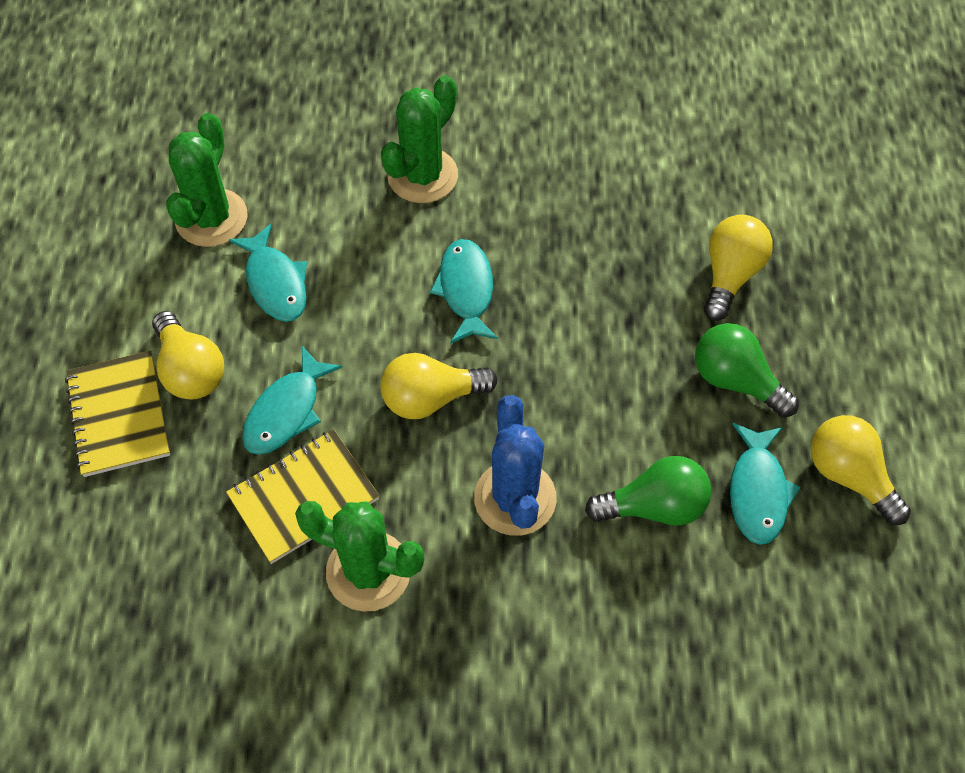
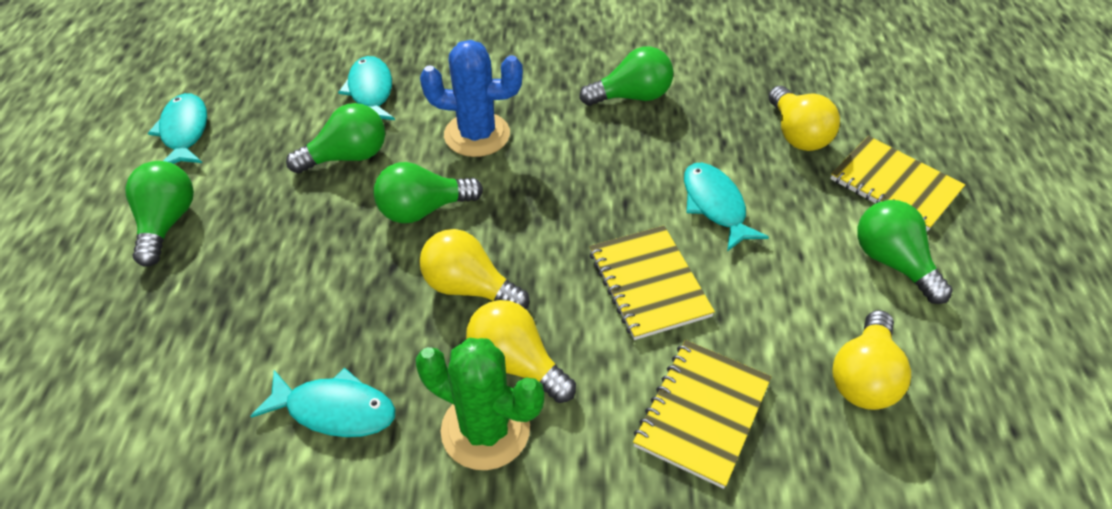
green cactus: 3 -> 1
green light bulb: 2 -> 5
yellow notebook: 2 -> 3

